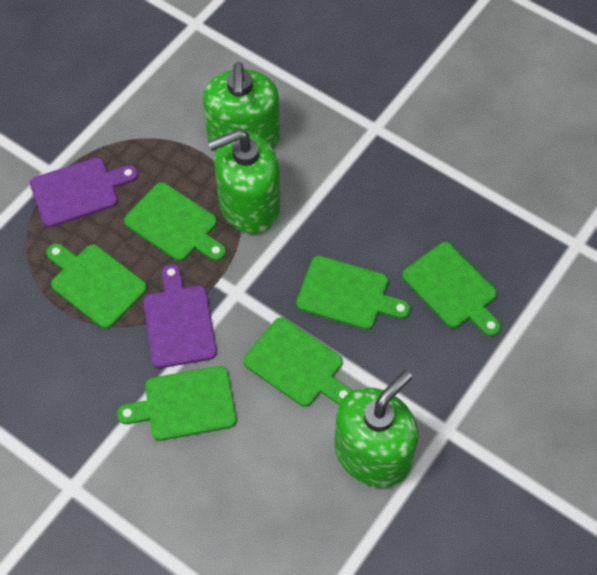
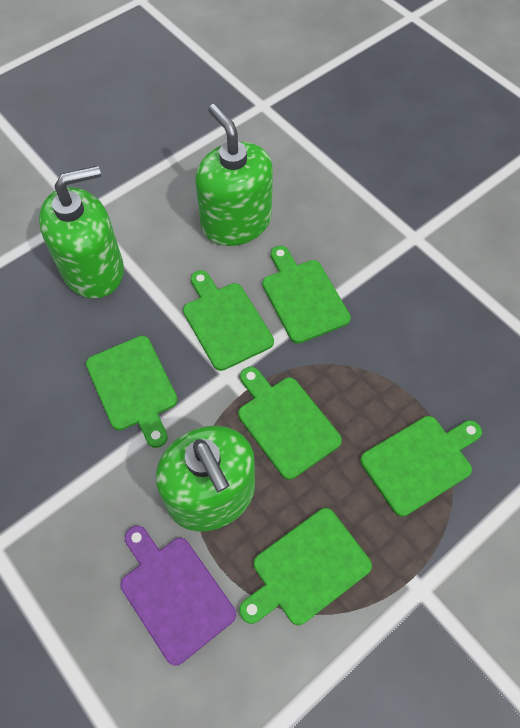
purple cutting board: 2 -> 1

